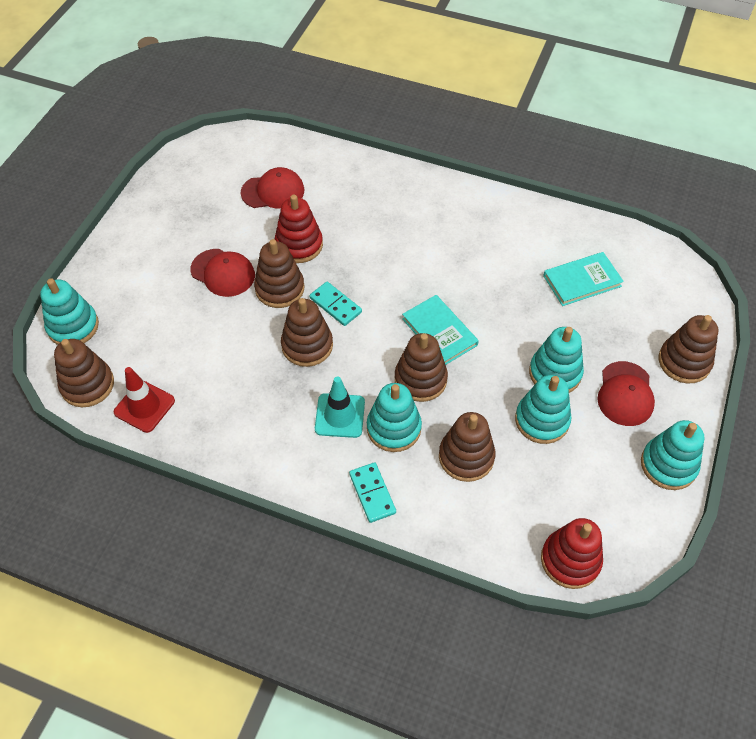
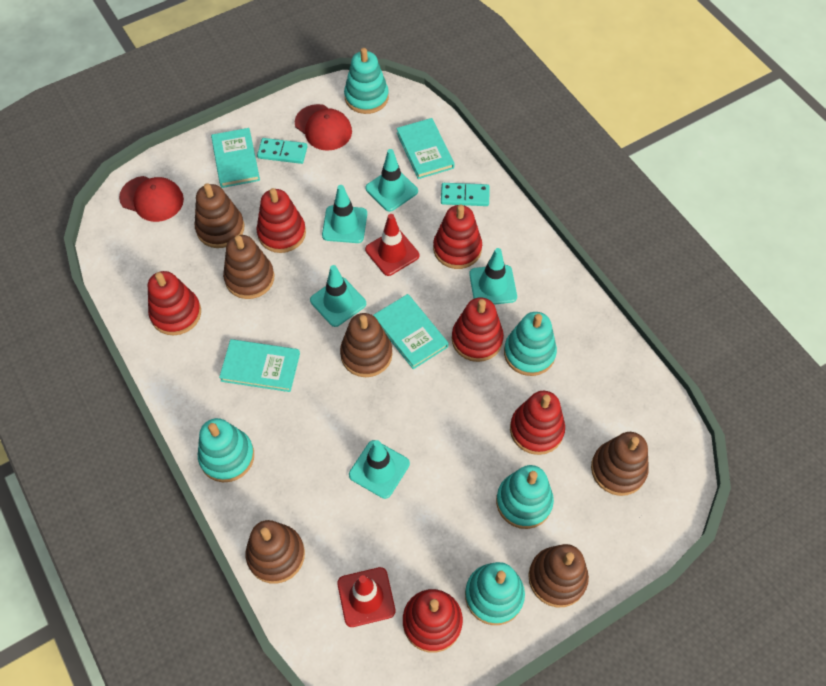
red cap: 3 -> 2
red stacking toy: 2 -> 6
red traffic cone: 1 -> 2
turquoise book: 2 -> 4
turquoise traffic cone: 1 -> 5

